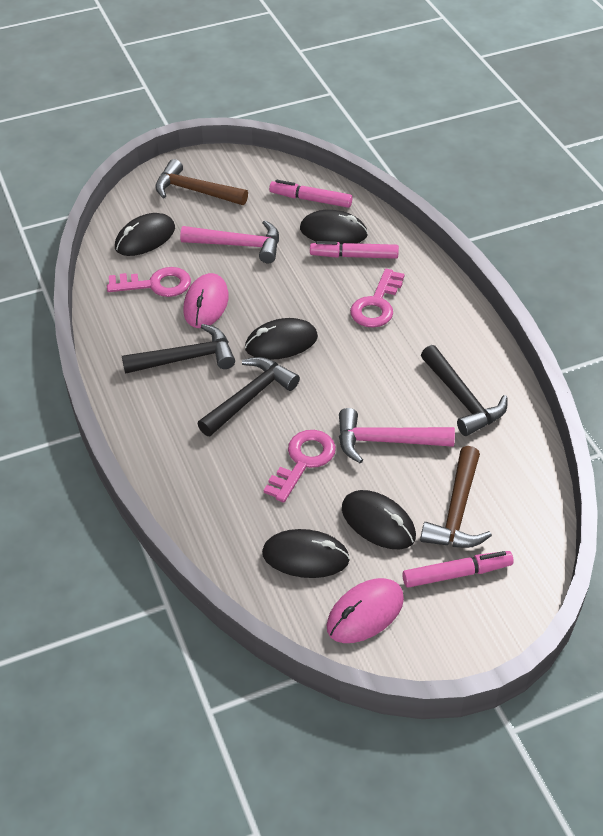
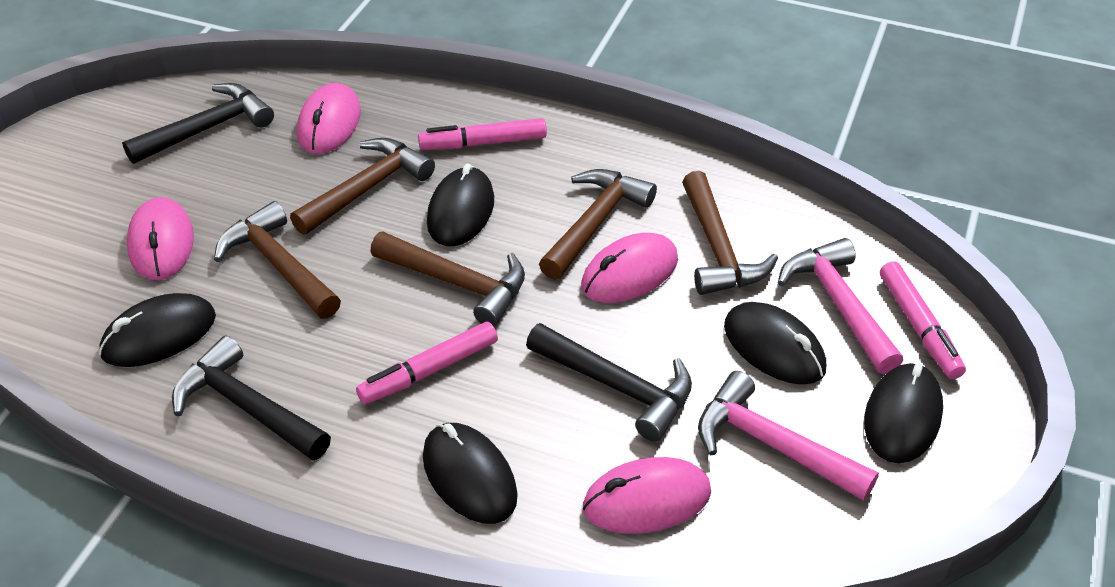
brown hammer: 2 -> 5
pink key: 3 -> 0
pink mouse: 2 -> 4

